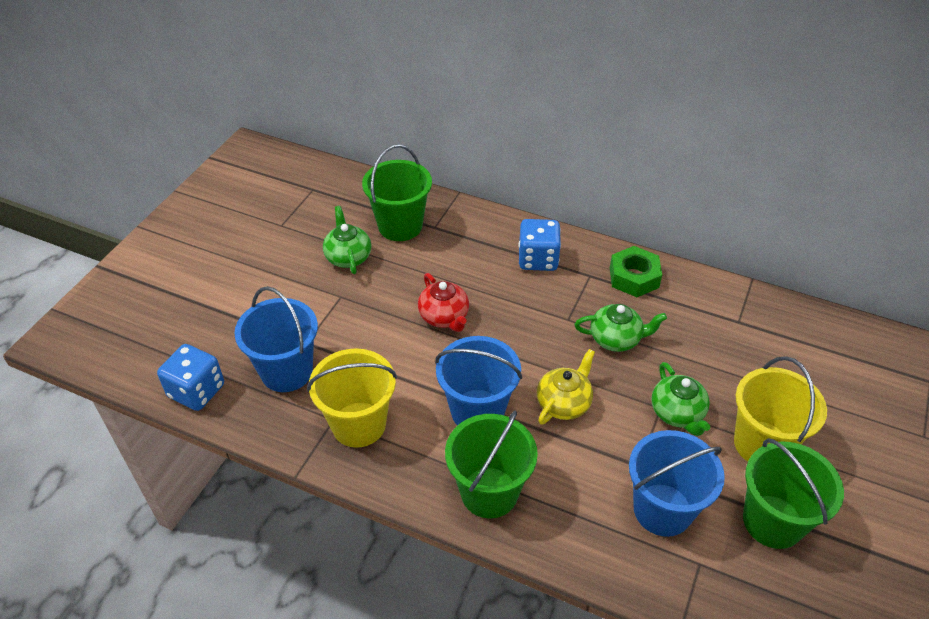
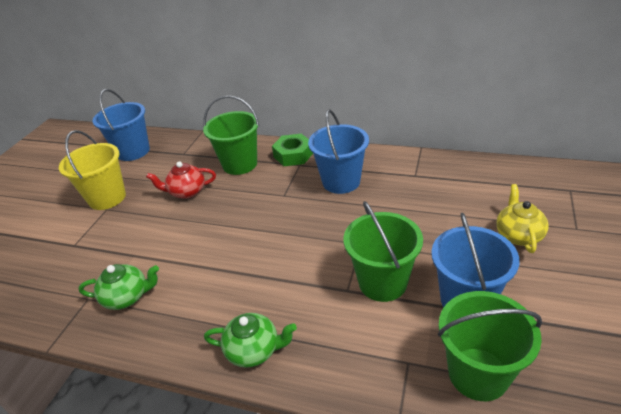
blue dice: 2 -> 0
green teapot: 3 -> 2
yellow bucket: 2 -> 1

